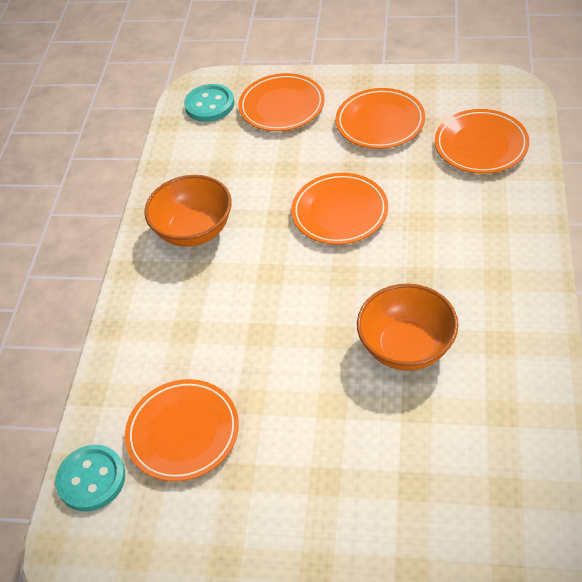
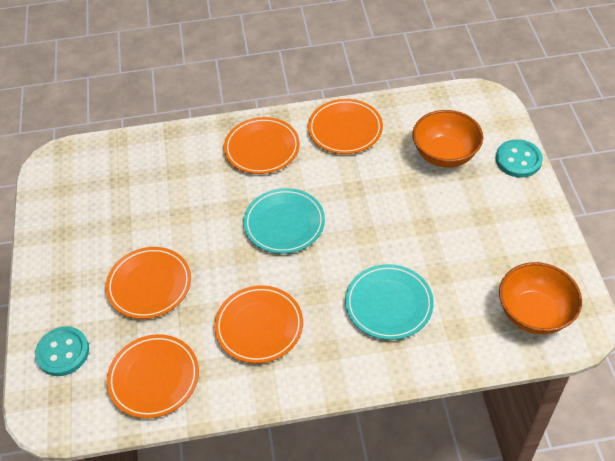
turquoise plate: 0 -> 2

